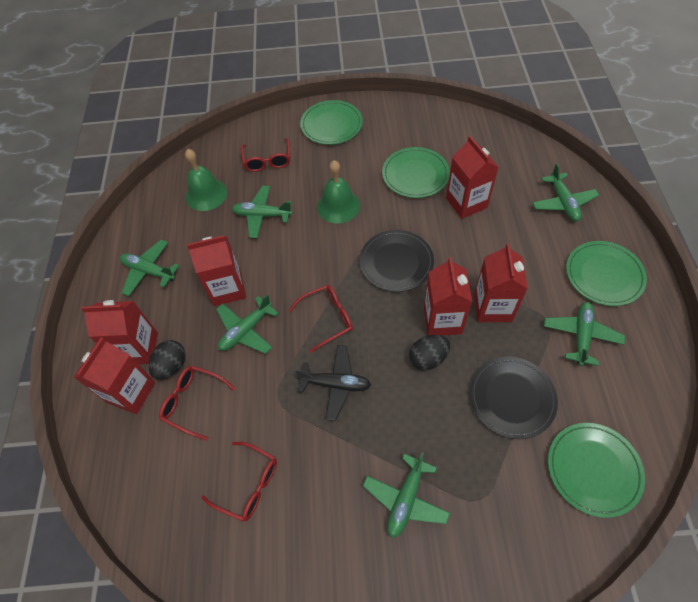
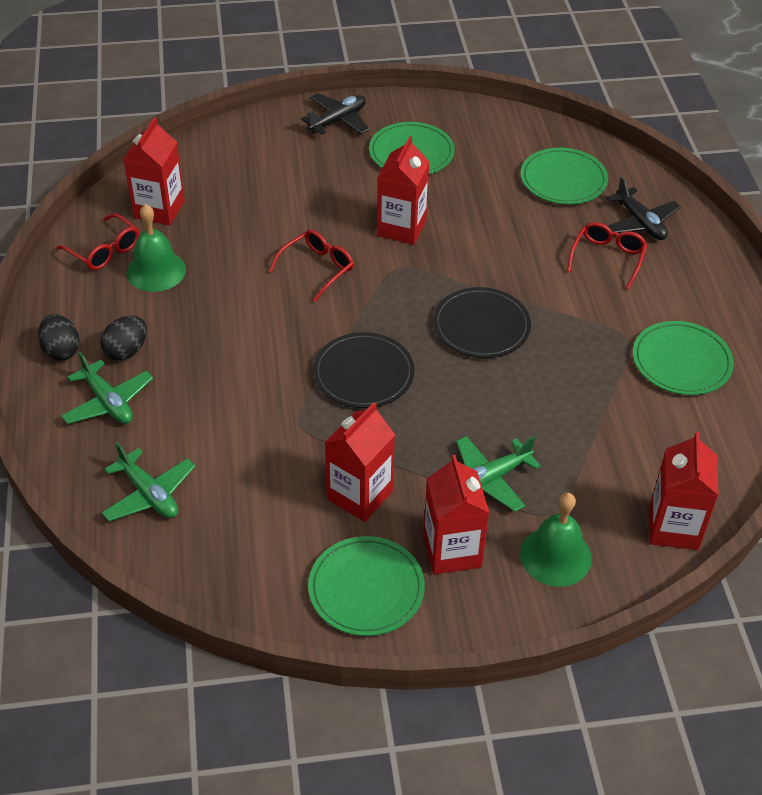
black plane: 1 -> 2
green plane: 6 -> 3
red carton: 6 -> 5
red glasses: 4 -> 3

